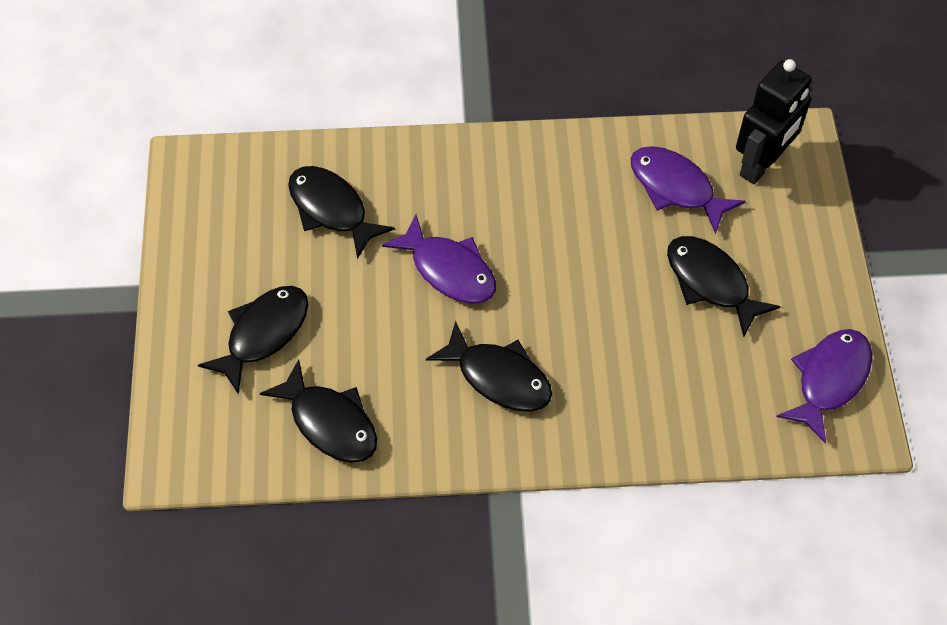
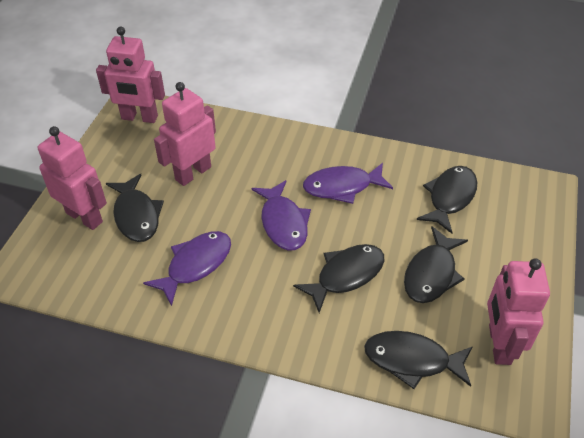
black robot: 1 -> 0
pink robot: 0 -> 4

